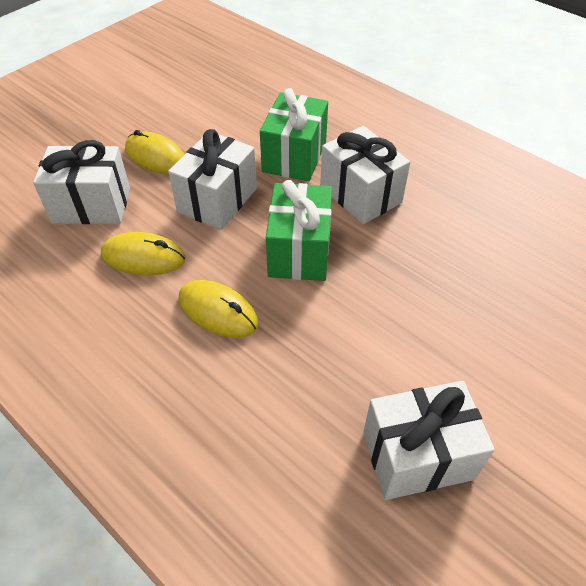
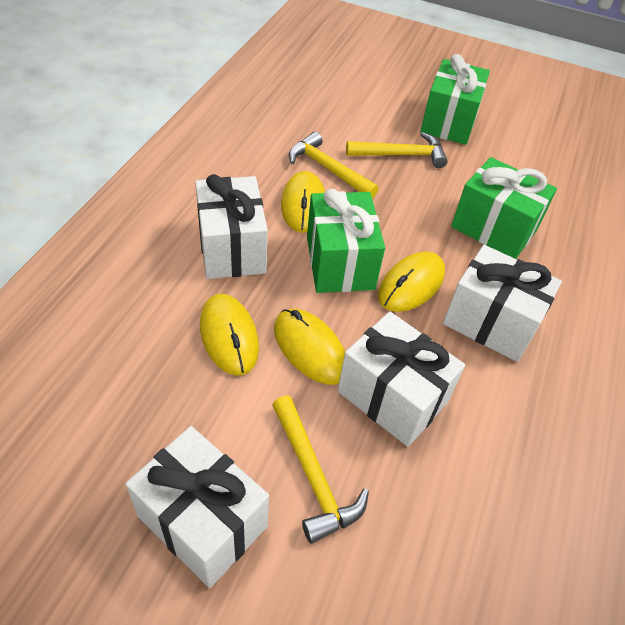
green gift: 2 -> 3
yellow hammer: 0 -> 3
yellow mouse: 3 -> 4

